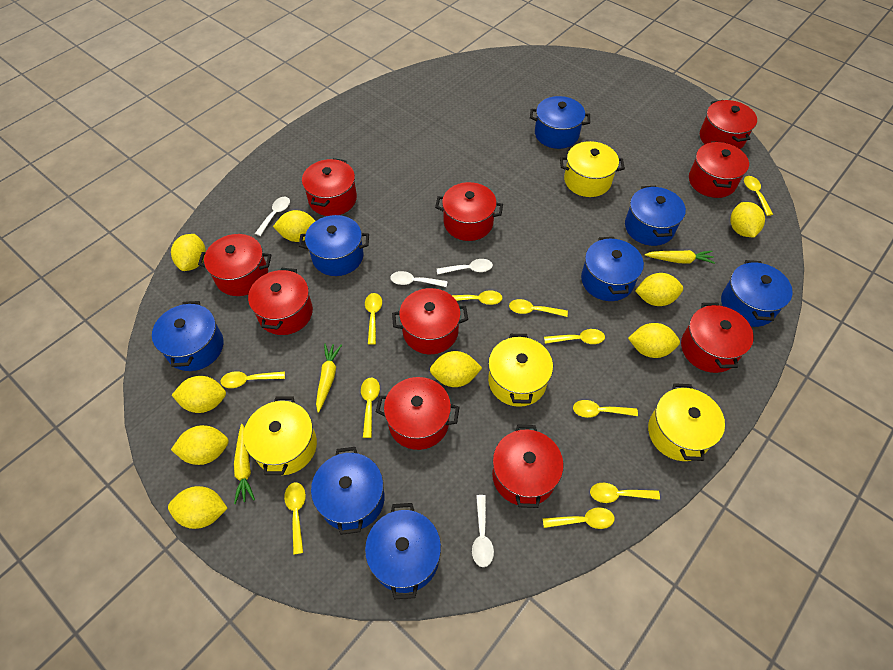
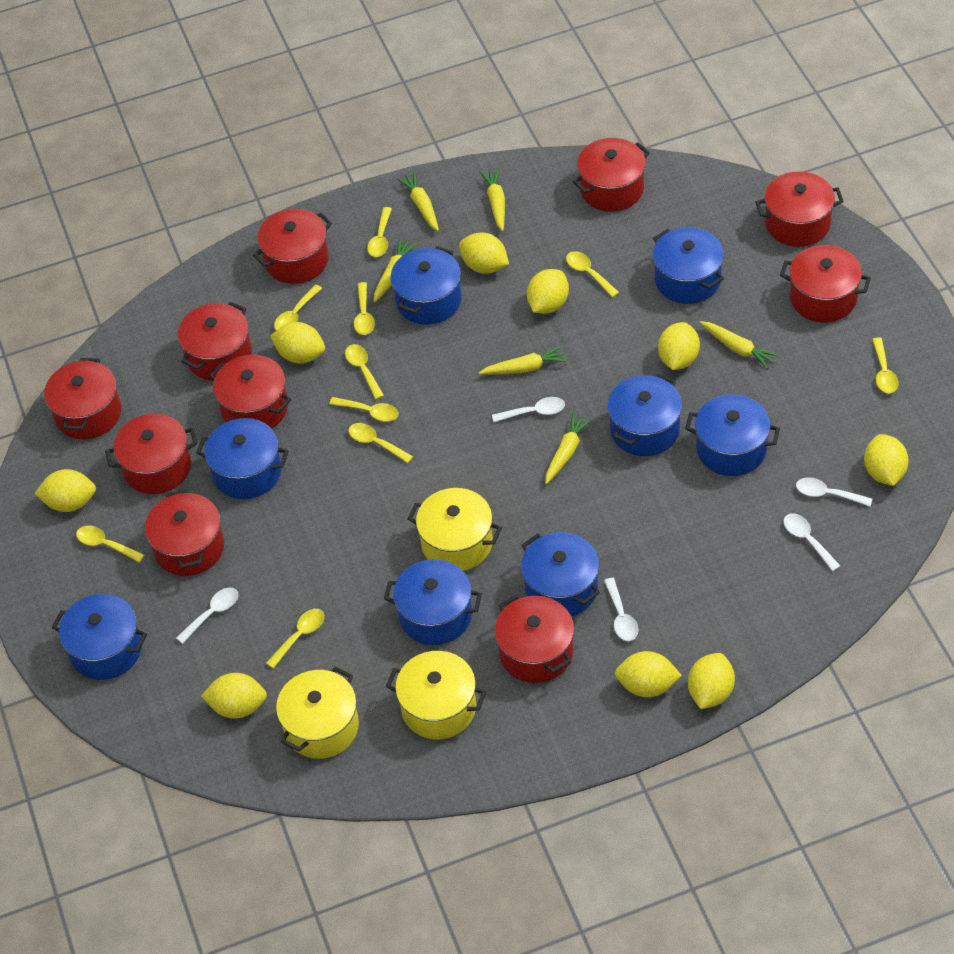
white spoon: 4 -> 5
yellow carrot: 3 -> 6
yellow pot: 4 -> 3
yellow spoon: 11 -> 10

